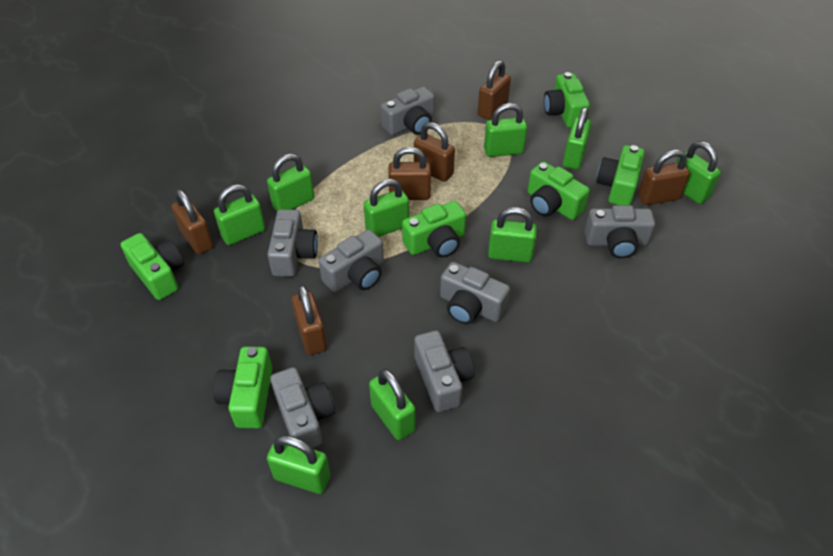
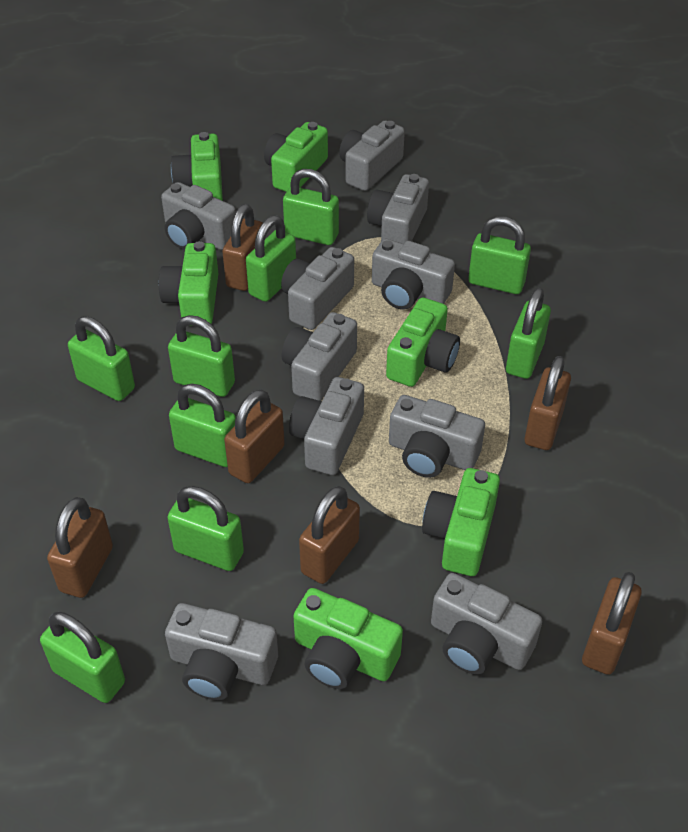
grey camera: 7 -> 10

